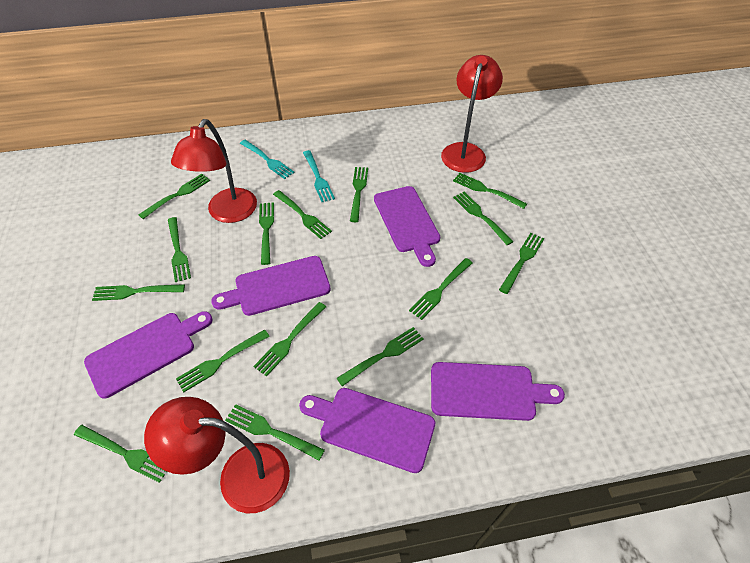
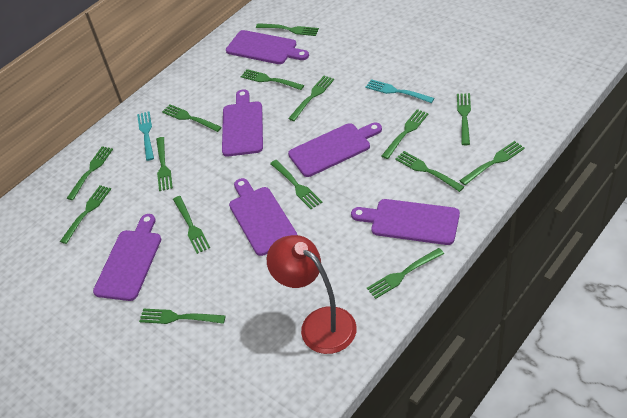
purple cutting board: 5 -> 6
red lamp: 3 -> 1

